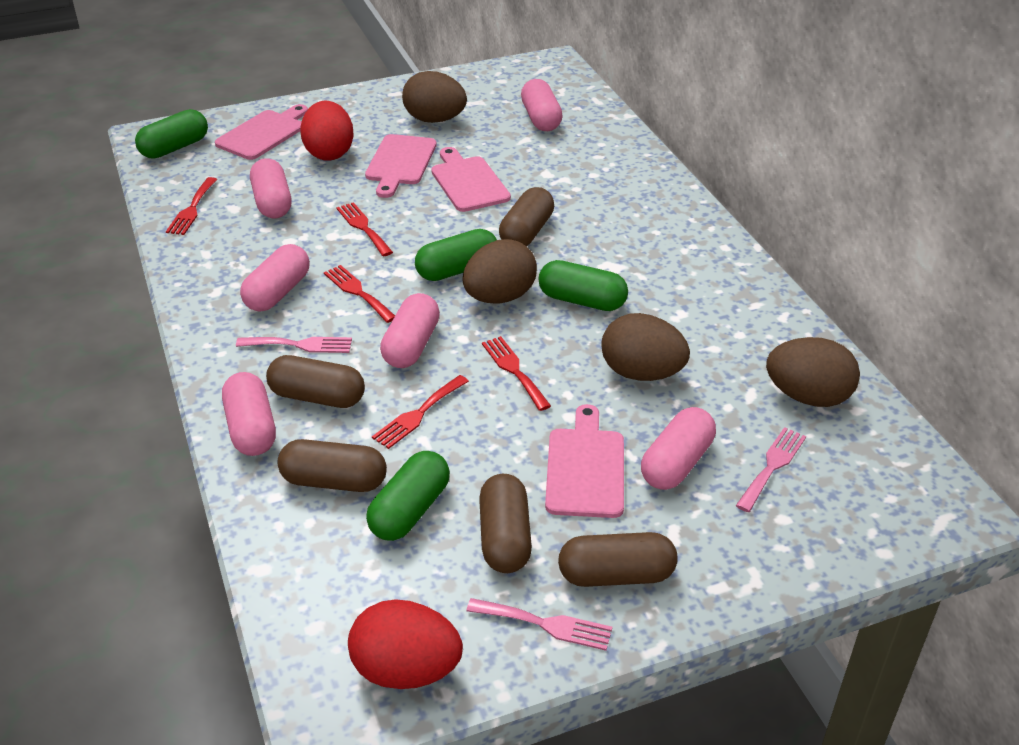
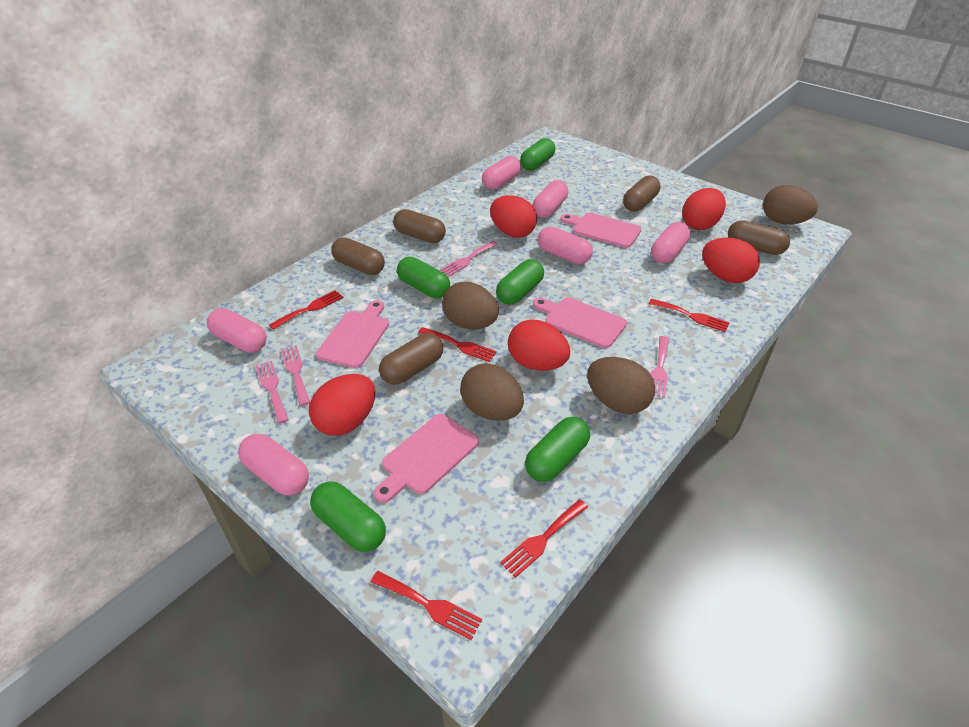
green capsule: 4 -> 5
pink fork: 3 -> 4
red egg: 2 -> 5

